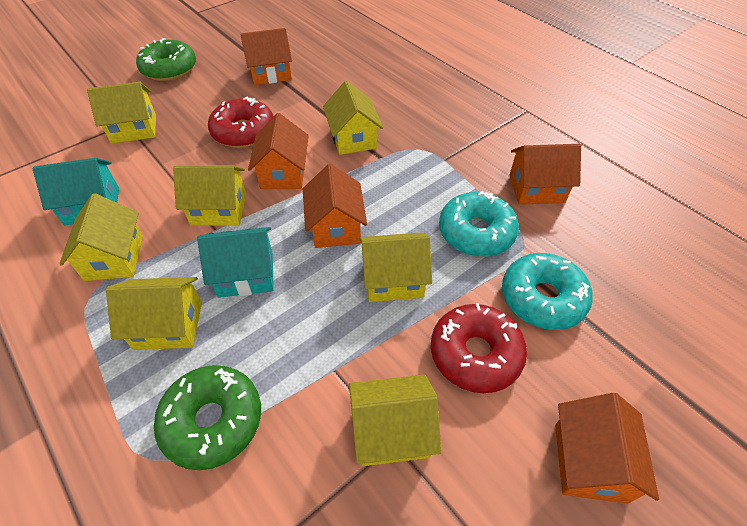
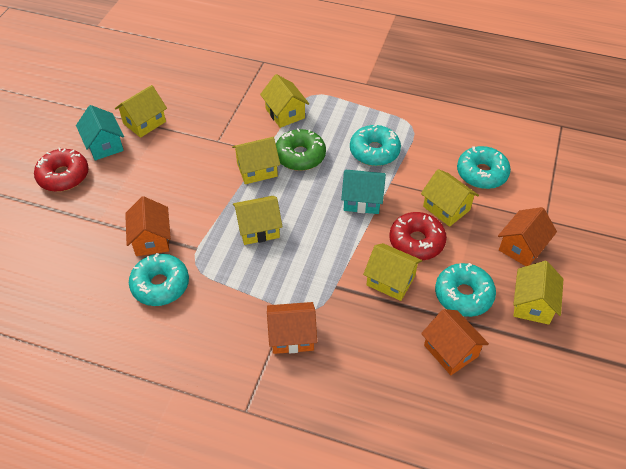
green donut: 2 -> 1
orange house: 5 -> 4
turquoise donut: 2 -> 4

